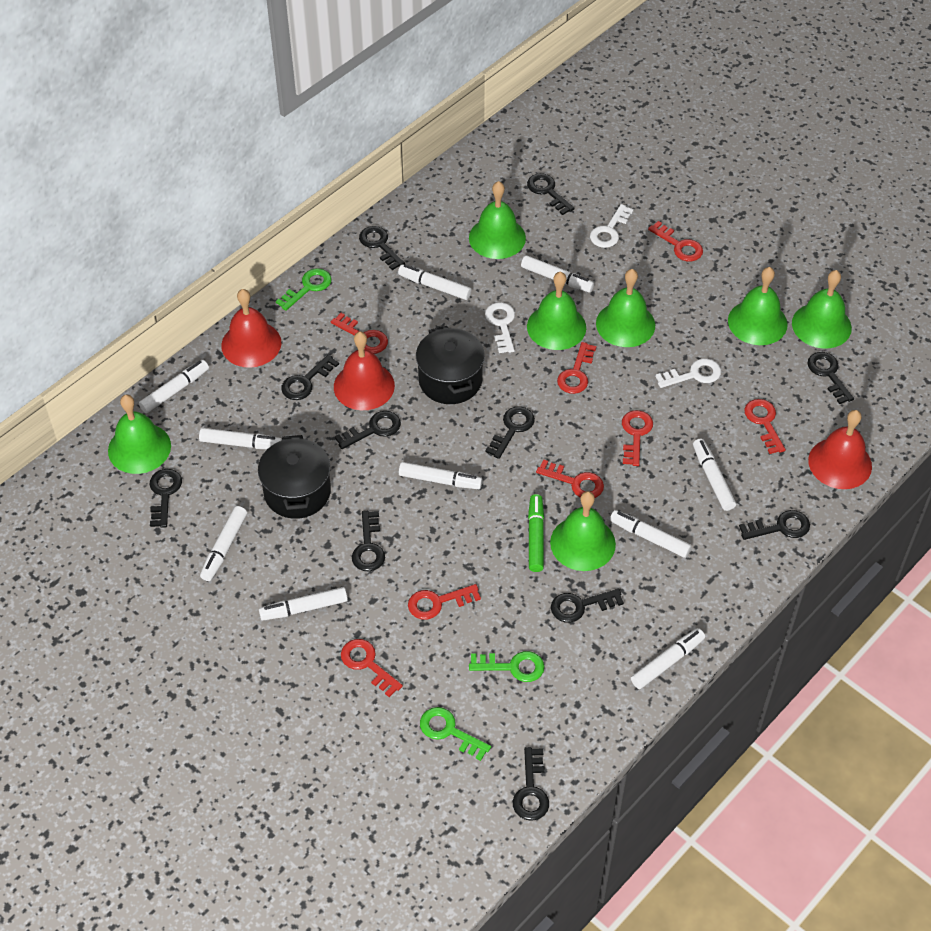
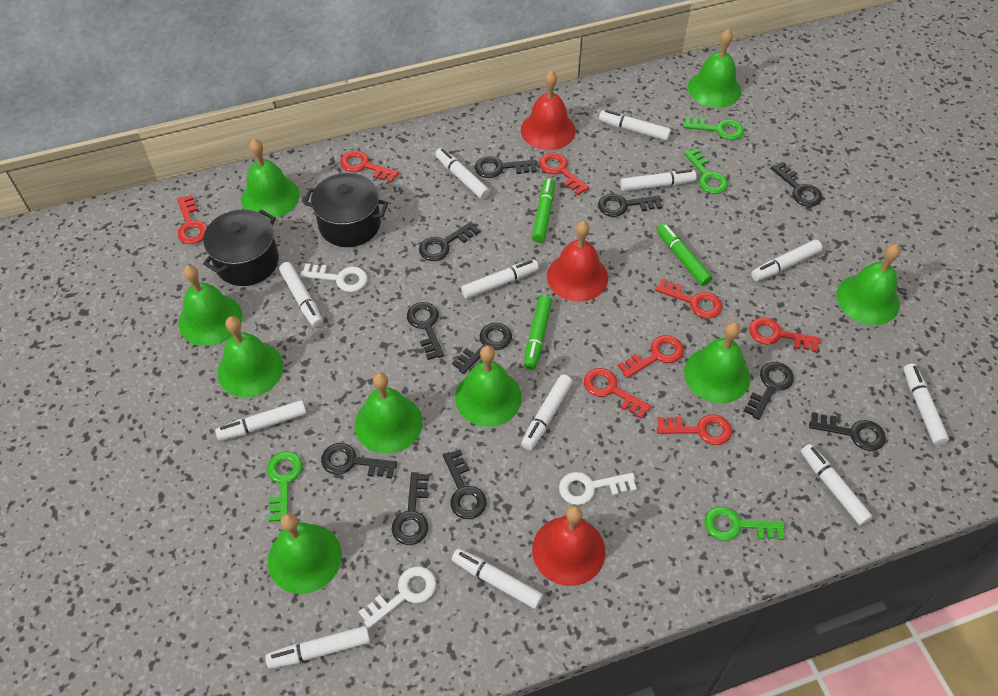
green bell: 7 -> 9
green key: 3 -> 4
green marker: 1 -> 3
white marker: 10 -> 12

